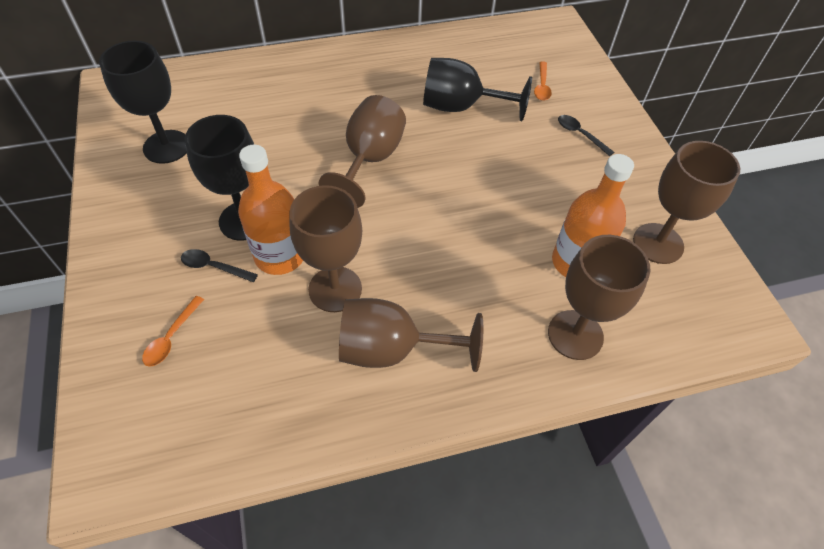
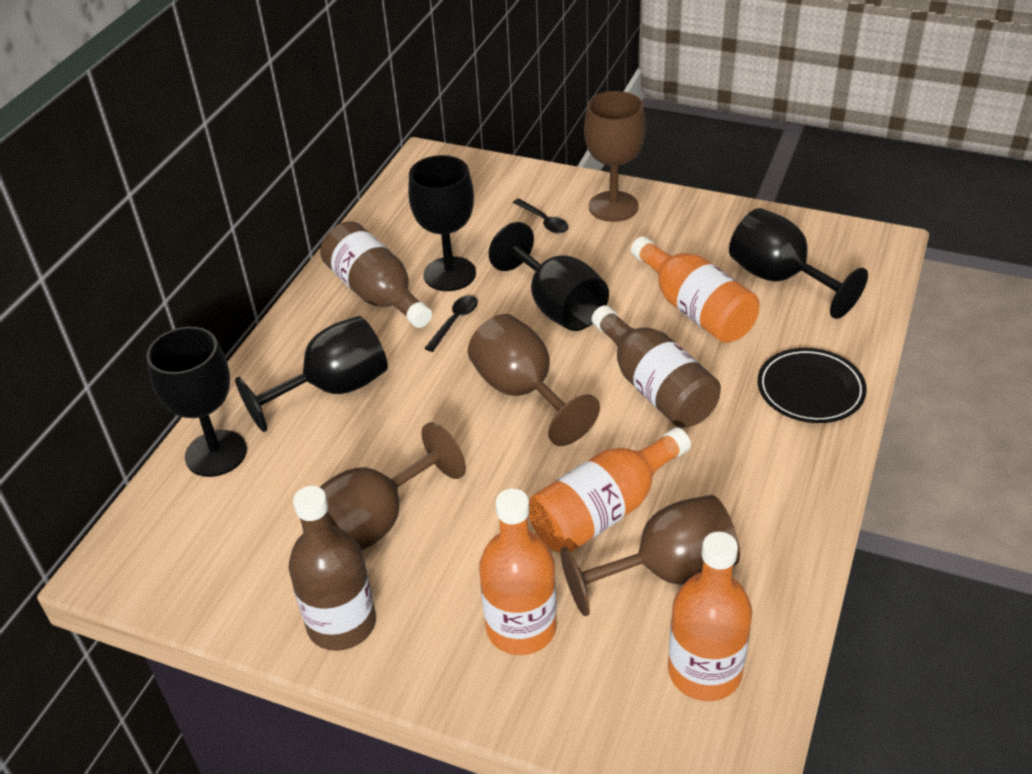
black goblet: 3 -> 5
black plate: 0 -> 1
brown bottle: 0 -> 3
brown goblet: 5 -> 4
orange bottle: 2 -> 4
orange spoon: 2 -> 0

